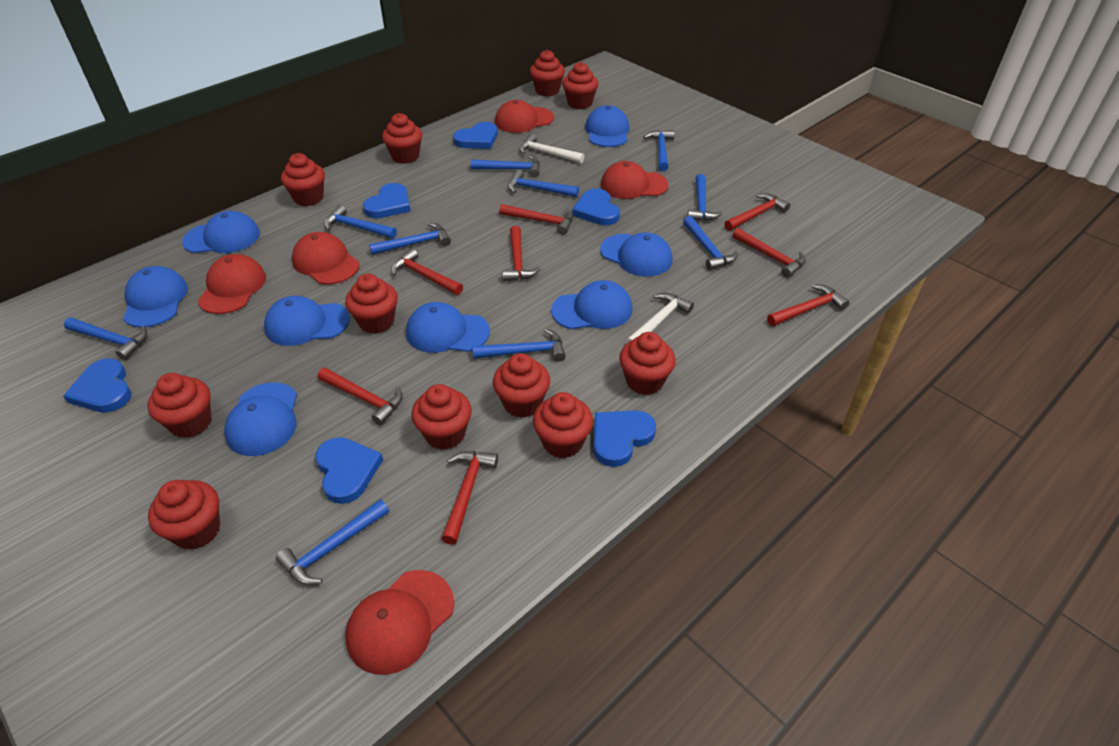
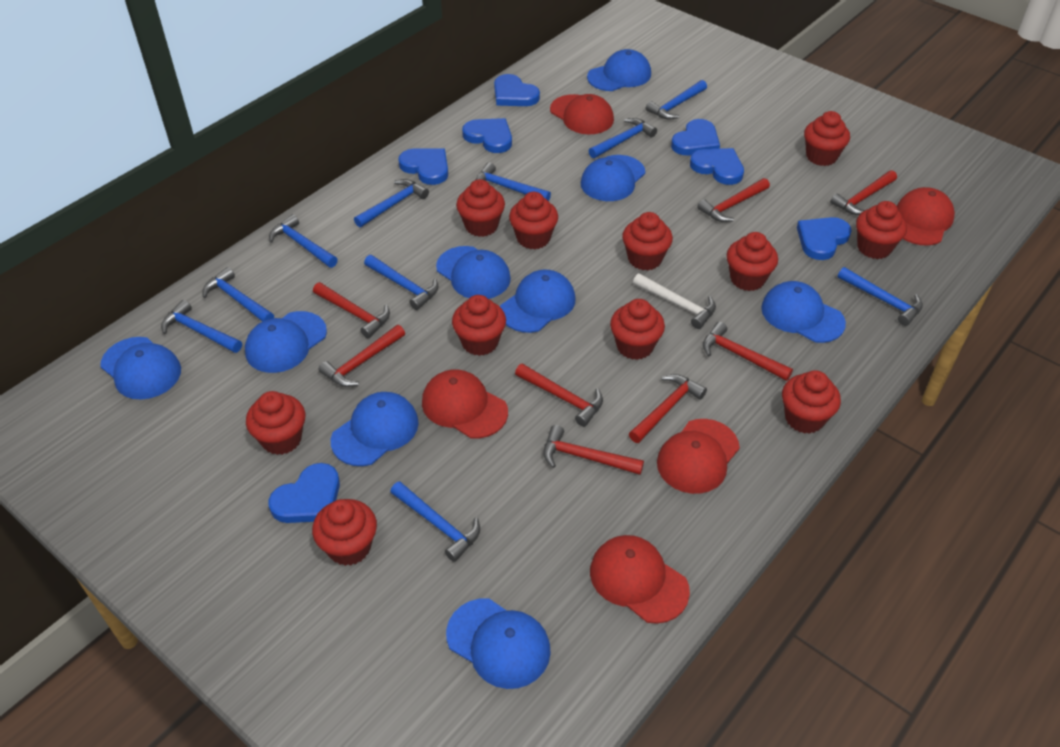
blue cap: 8 -> 9
blue heart: 6 -> 7
white hammer: 2 -> 1

